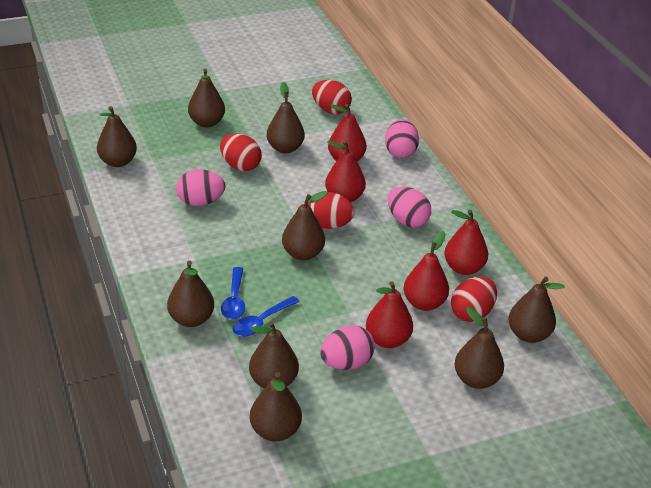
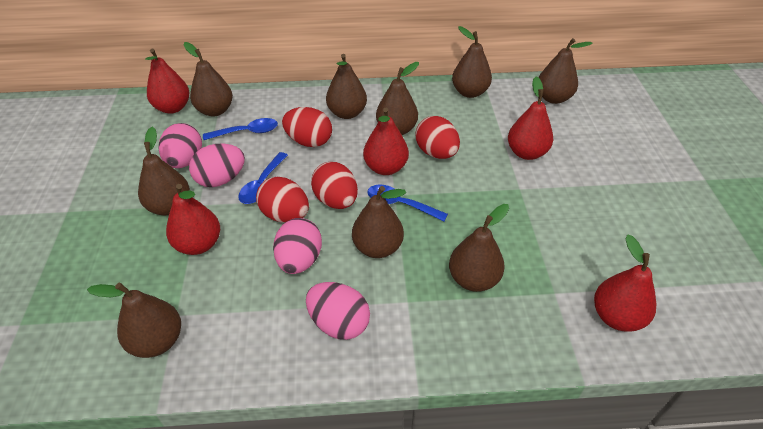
blue spoon: 2 -> 3

